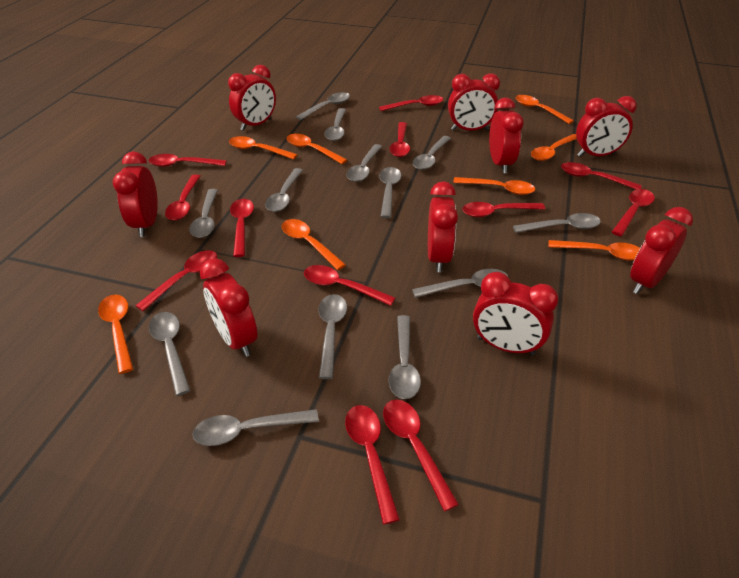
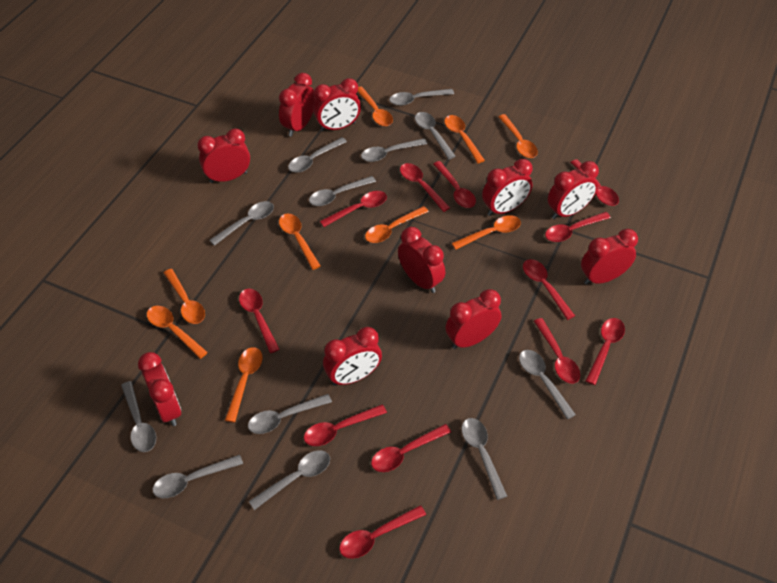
grey spoon: 13 -> 12
orange spoon: 8 -> 9
red clock: 9 -> 10

